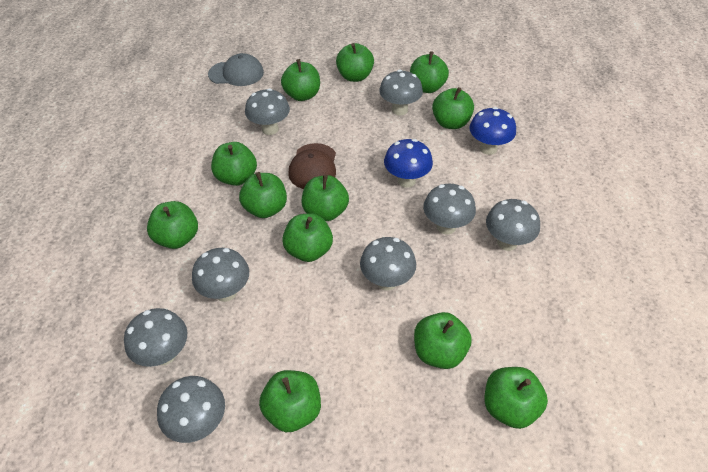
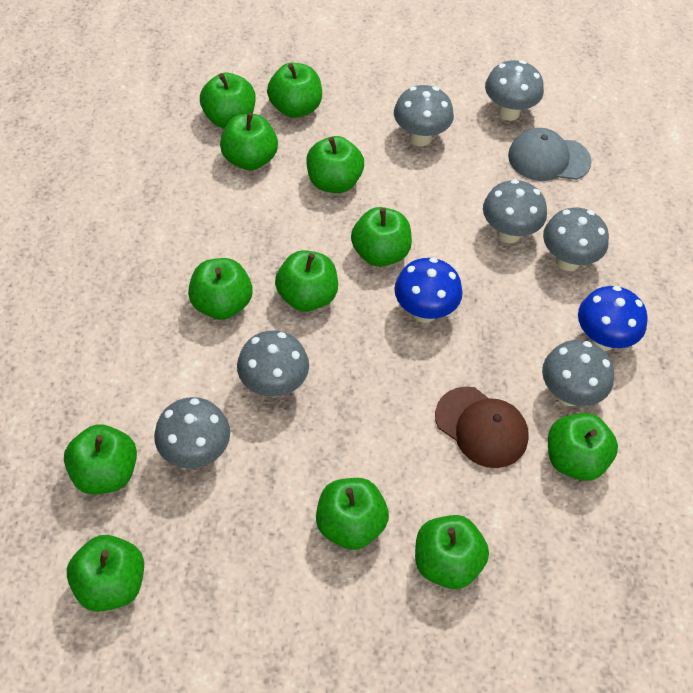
grey mushroom: 8 -> 7

